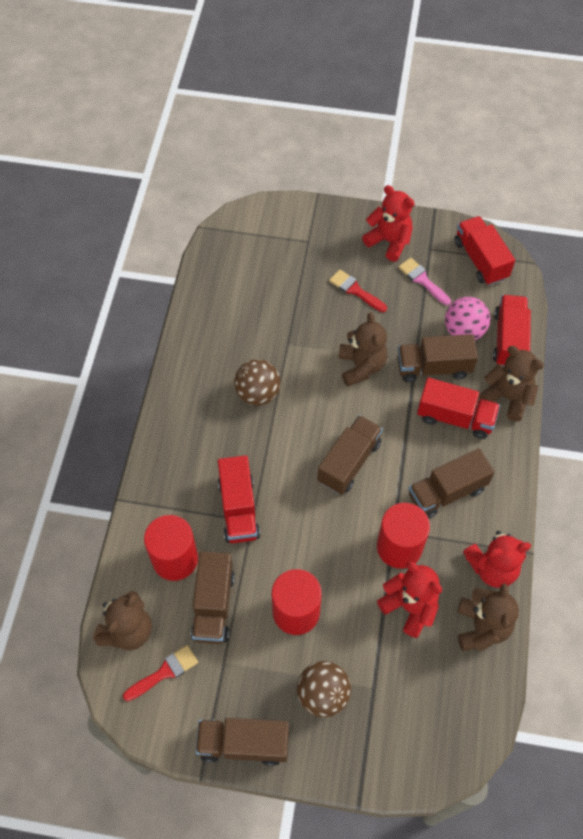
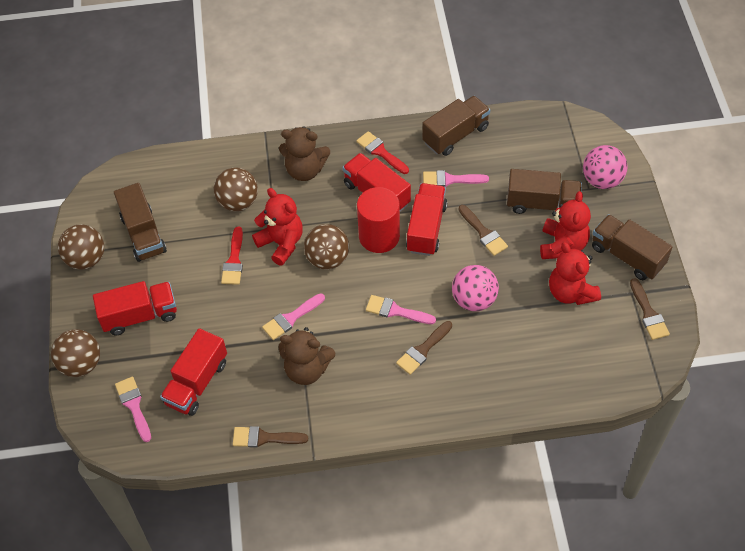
brown ball: 2 -> 4
brown brush: 0 -> 4
brown teddy bear: 4 -> 2
brown truck: 5 -> 4
pink ball: 1 -> 2
pink brush: 1 -> 4
red cylinder: 3 -> 1

